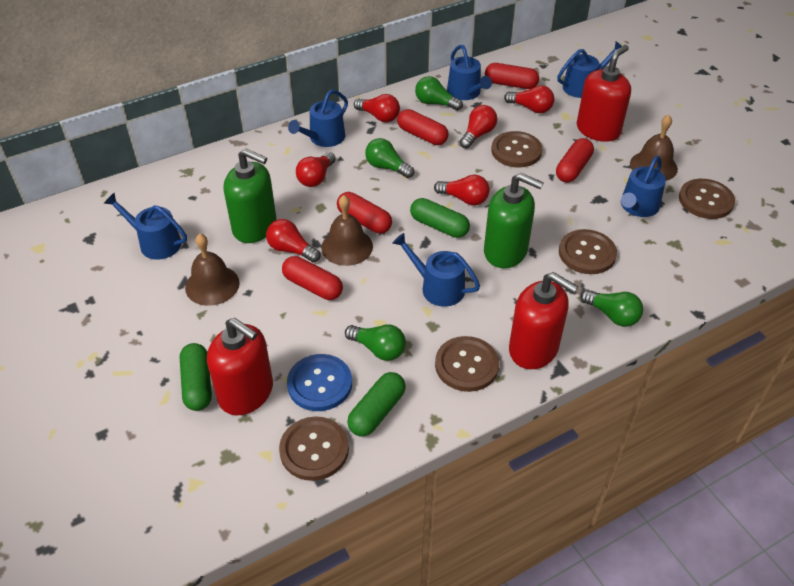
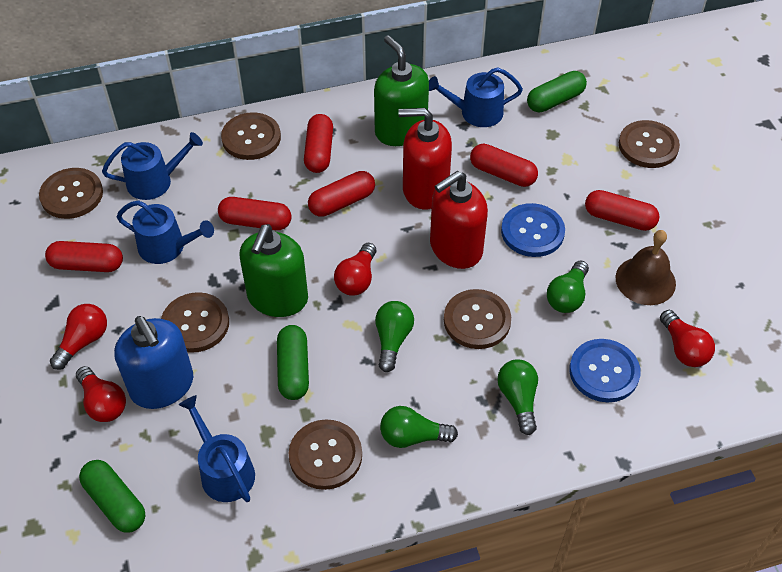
blue button: 1 -> 2
blue soap dispenser: 0 -> 1
blue watering can: 6 -> 4
brown bell: 3 -> 1
brown button: 5 -> 6
red capsule: 5 -> 6
red light bulb: 6 -> 4
red soap dispenser: 3 -> 2

